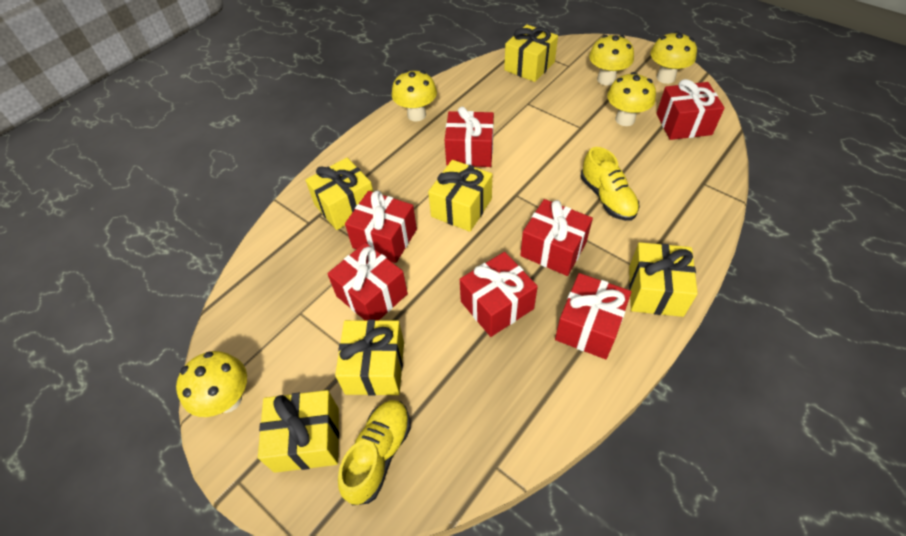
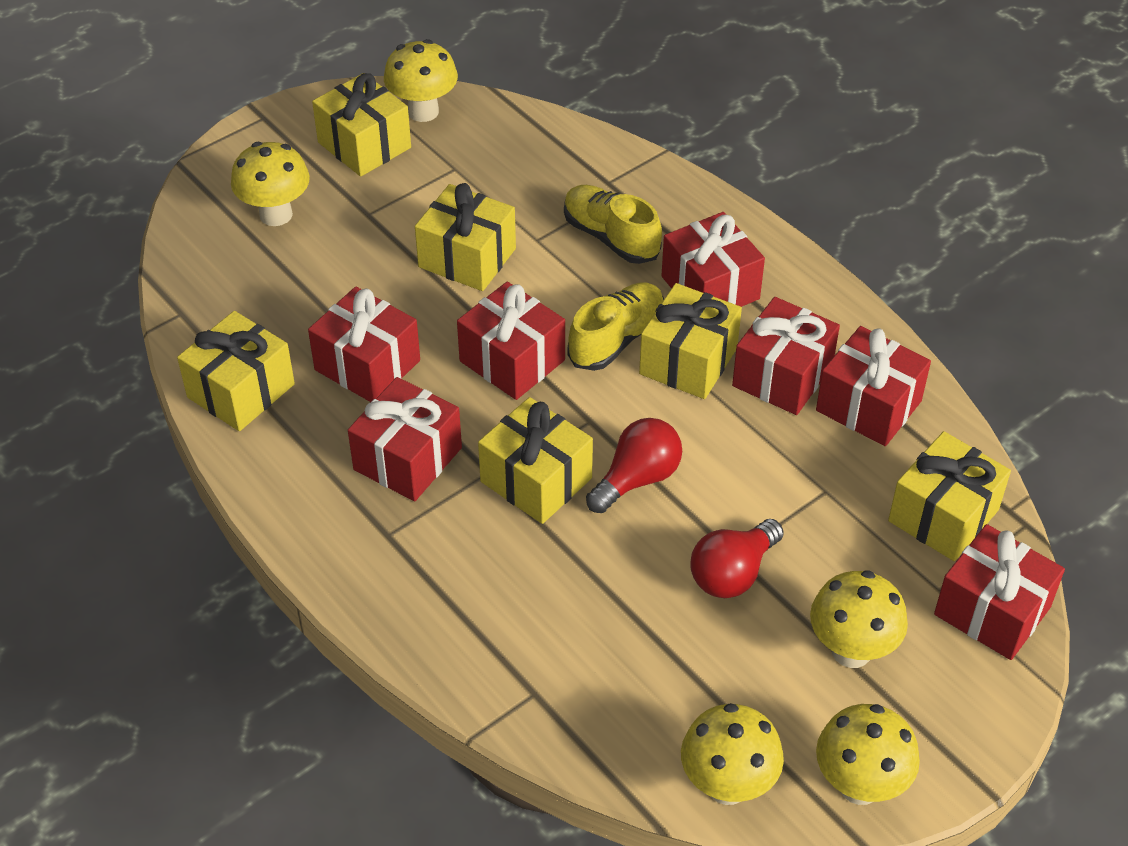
red light bulb: 0 -> 2

